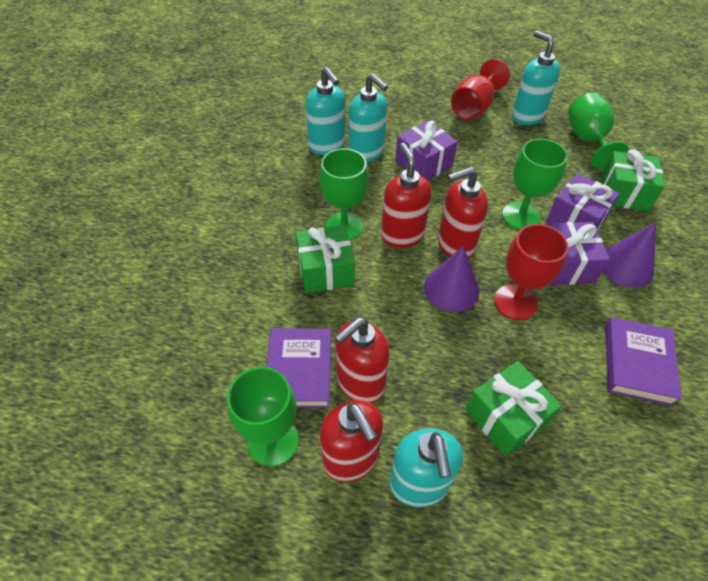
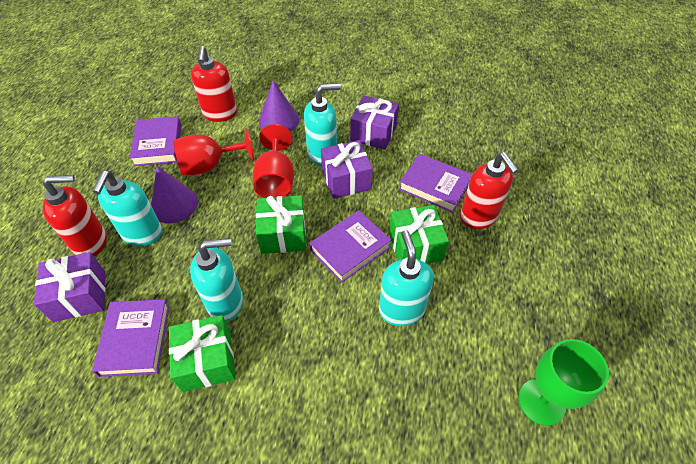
green goblet: 4 -> 1
purple book: 2 -> 4
red soap dispenser: 4 -> 3

